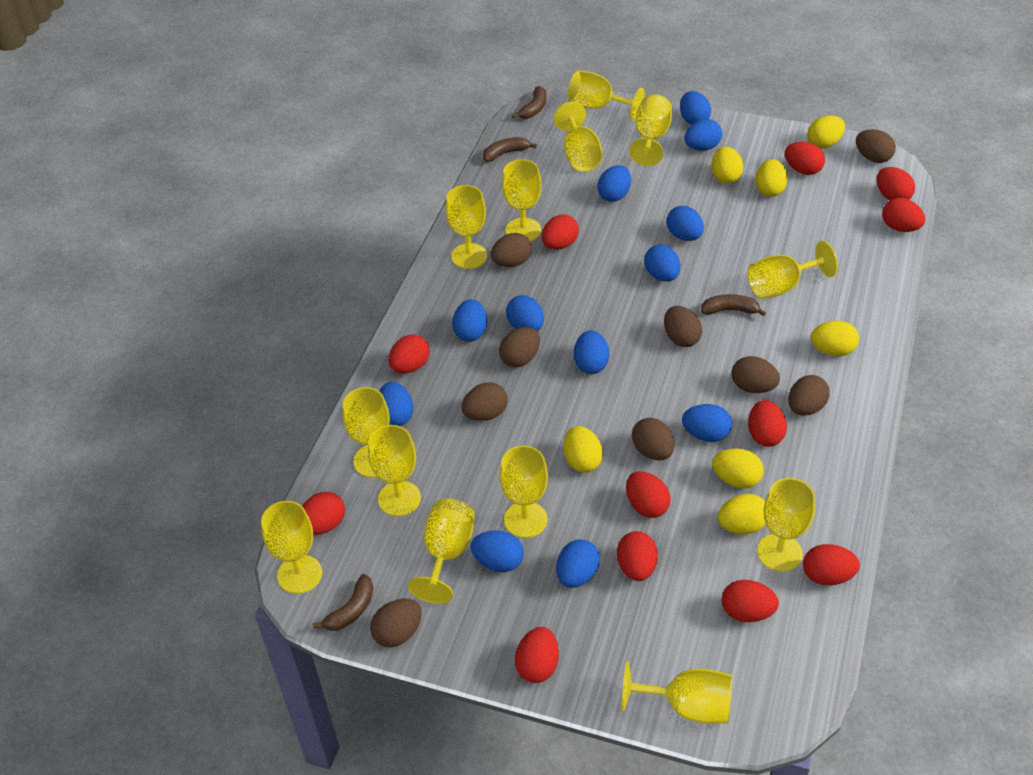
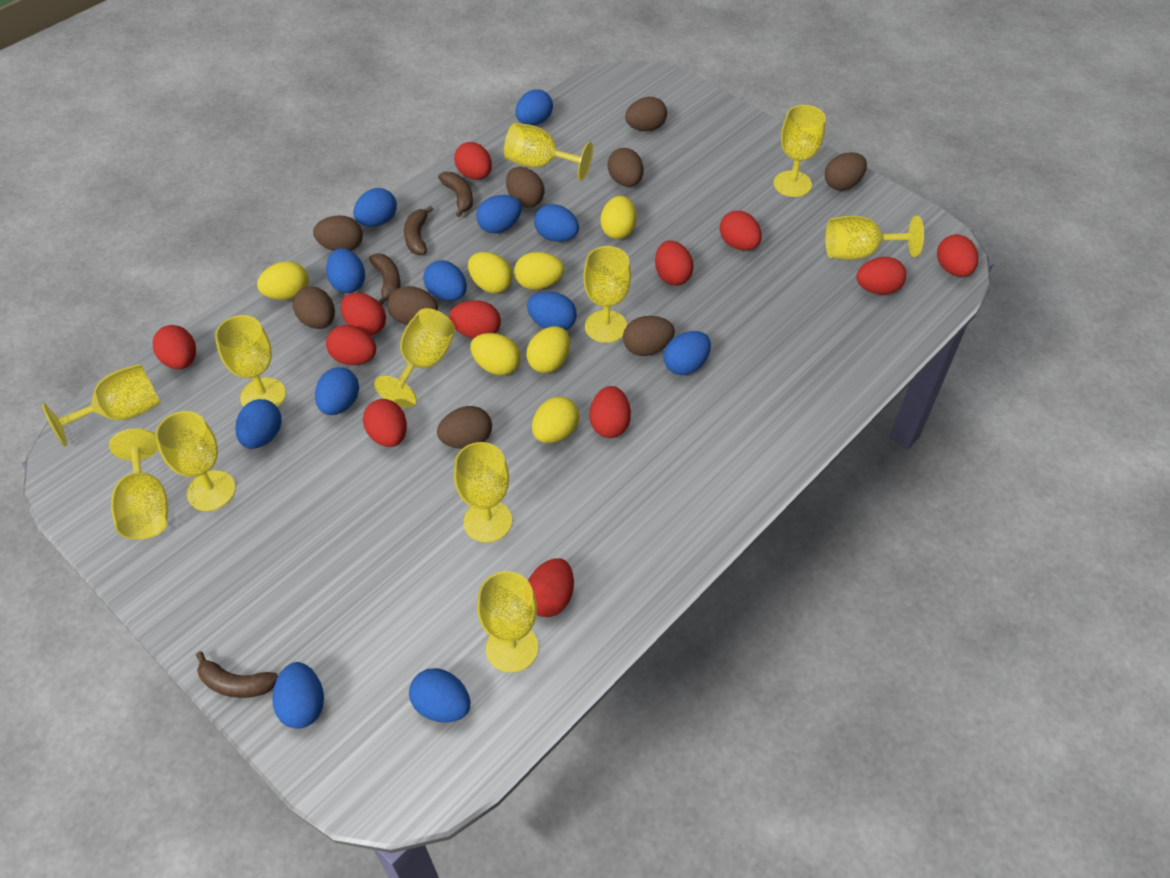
yellow goblet: 13 -> 11

